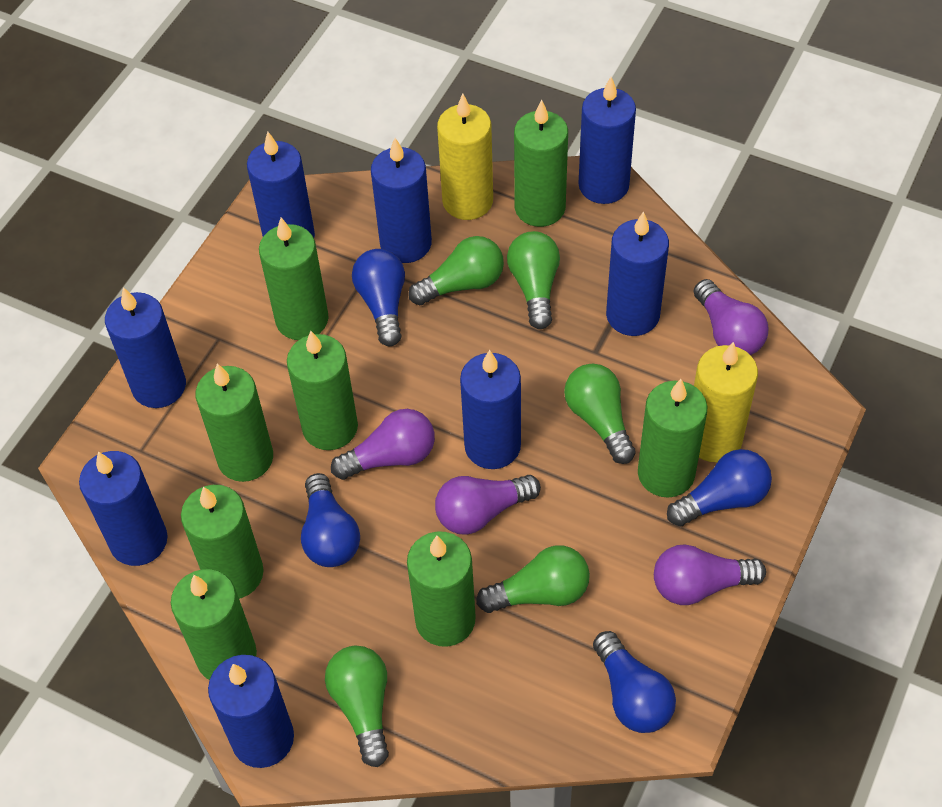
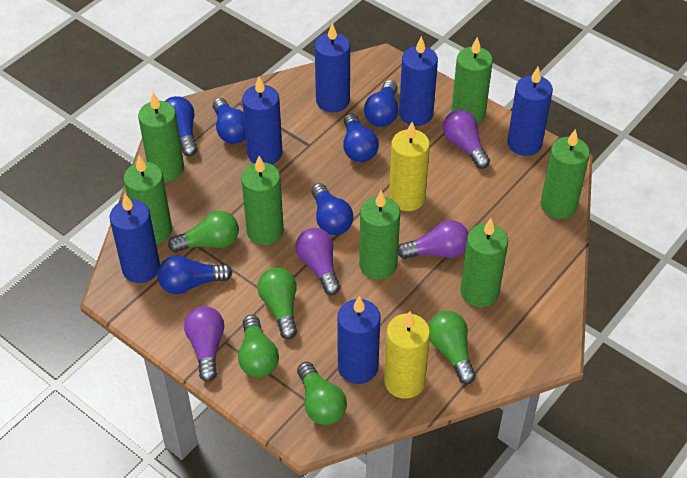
blue candle: 8 -> 6
blue light bulb: 4 -> 6
green candle: 8 -> 7

